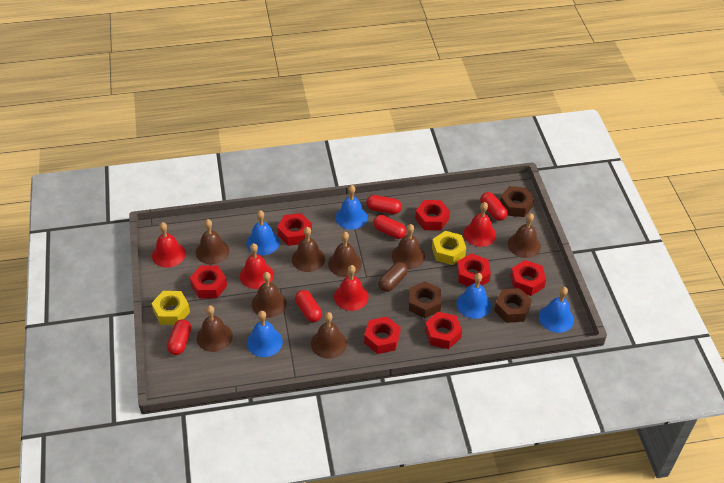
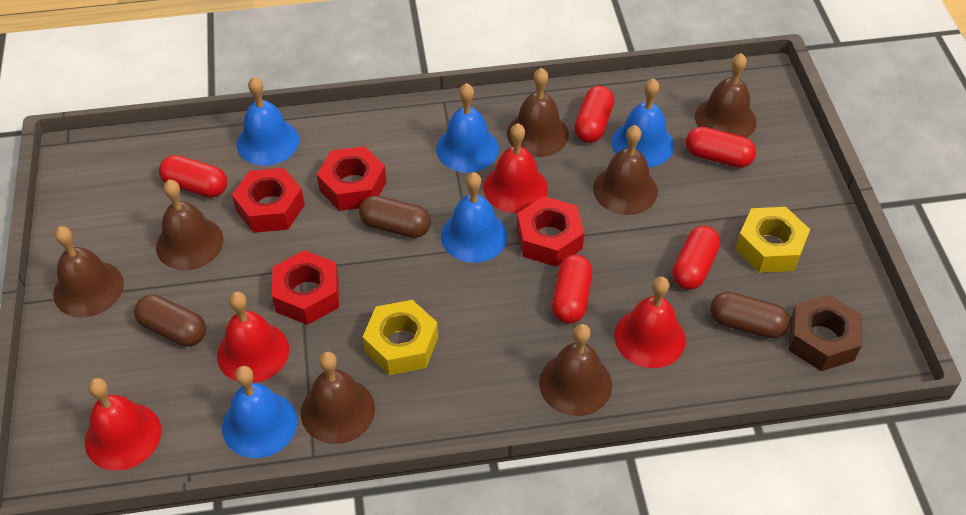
brown bell: 8 -> 7
brown capsule: 1 -> 3
brown nut: 3 -> 1
red nut: 7 -> 4

